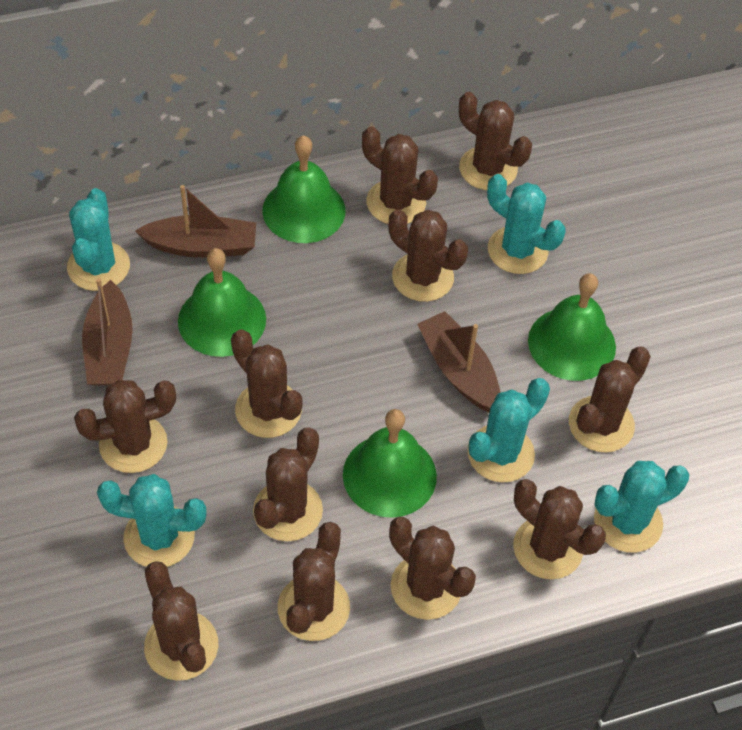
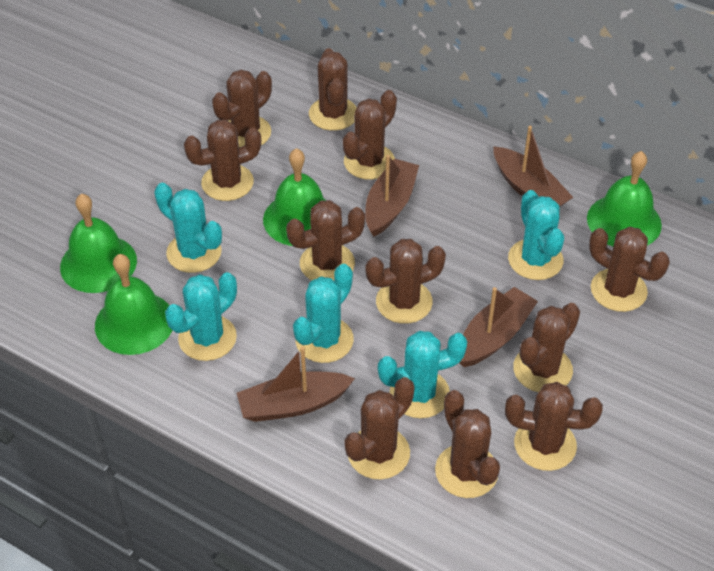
brown boat: 3 -> 4

